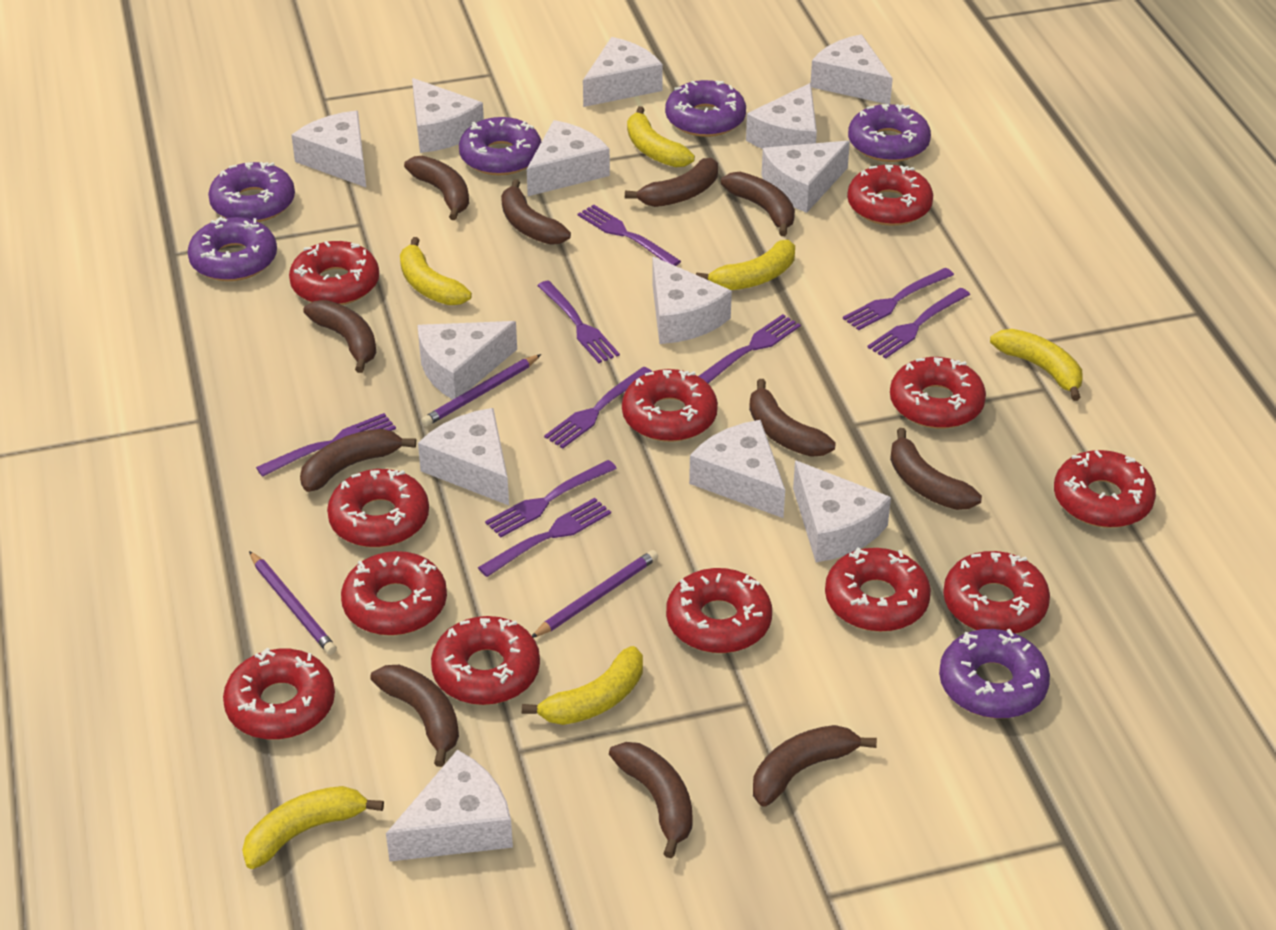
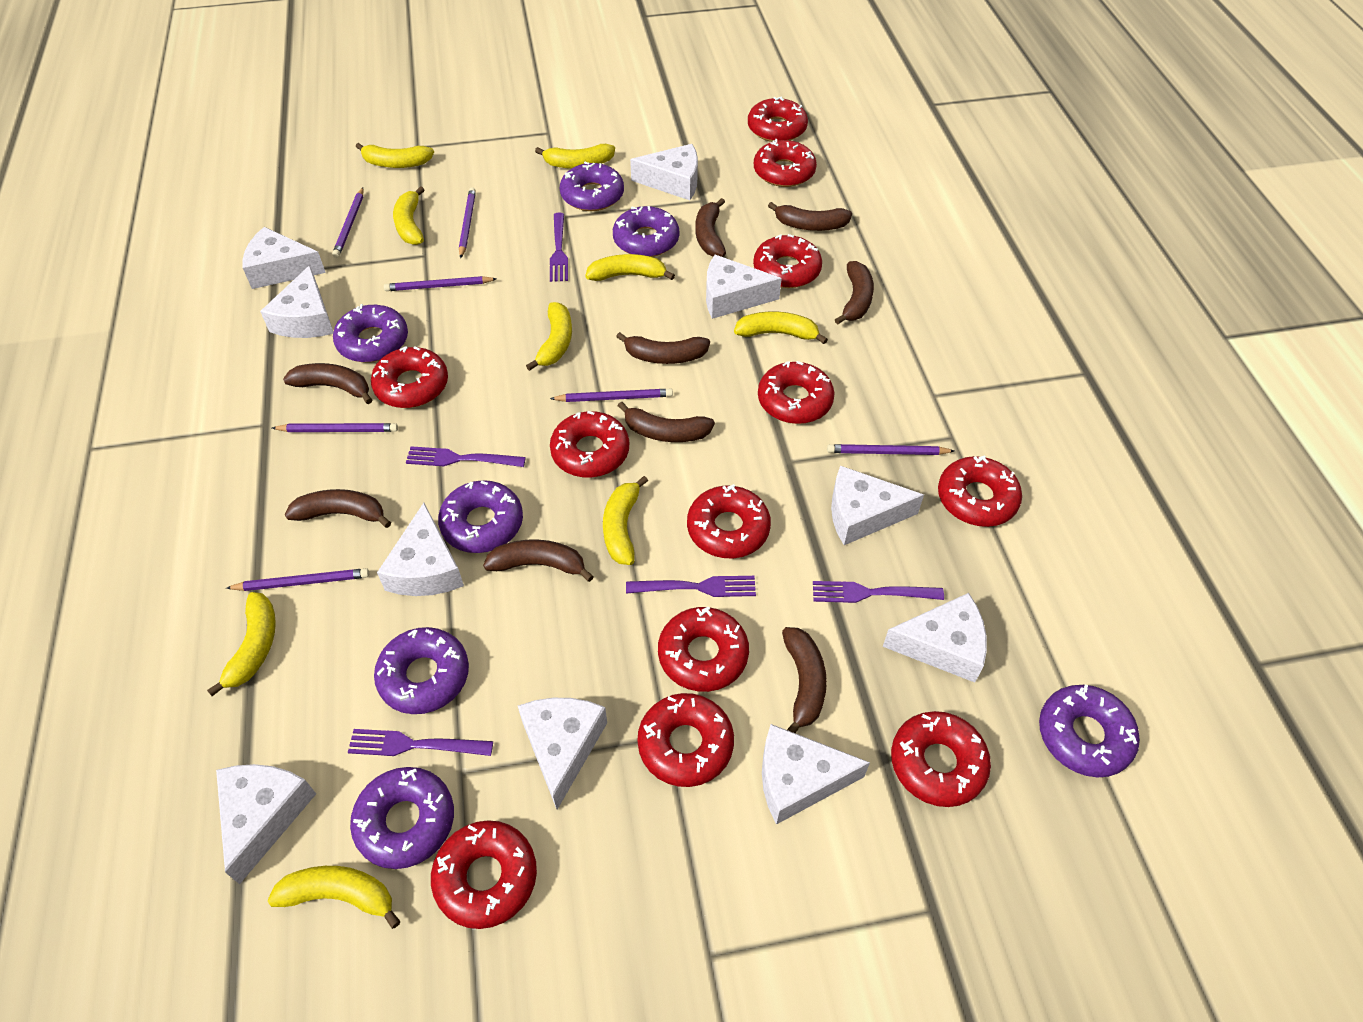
brown banana: 11 -> 9
purple donut: 6 -> 7
purple fork: 9 -> 5
purple pencil: 3 -> 7
white cheese: 13 -> 10
yellow banana: 6 -> 9

